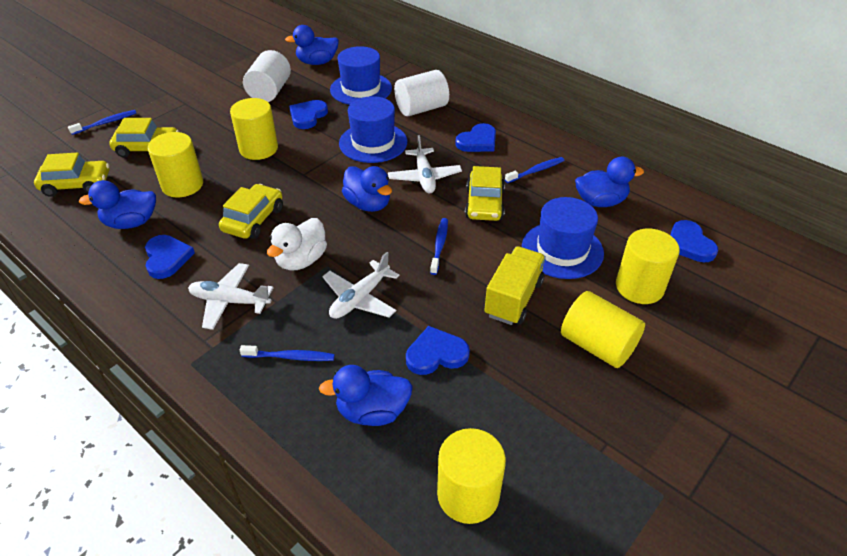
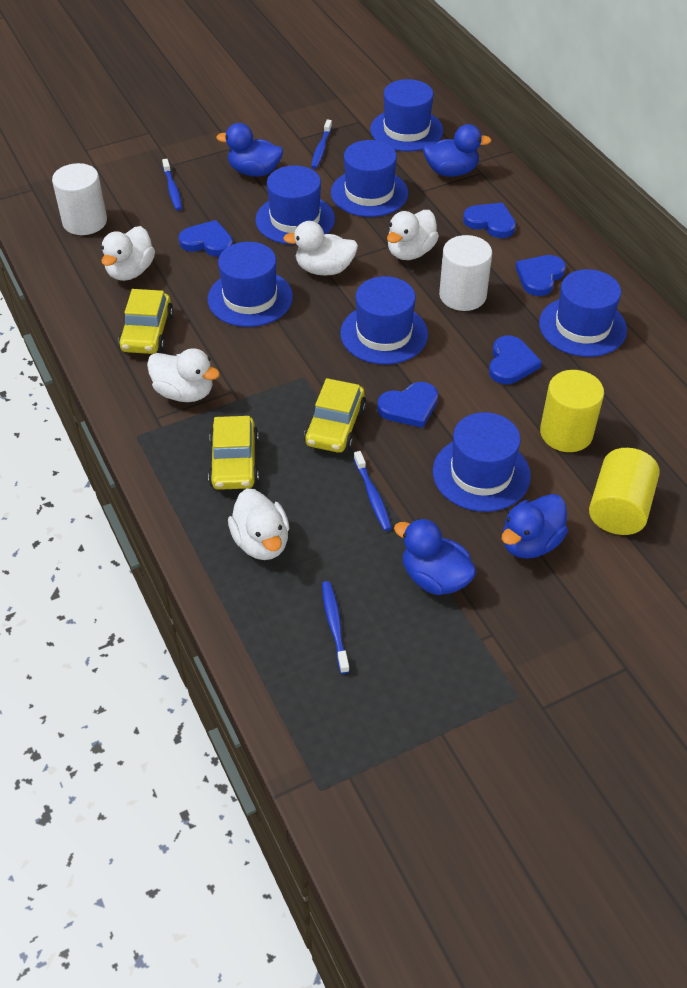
blue duck: 5 -> 4
blue hat: 3 -> 7
white duck: 1 -> 5
white plane: 3 -> 0
yellow car: 4 -> 3
yellow cylinder: 5 -> 2
yellow truck: 1 -> 0

